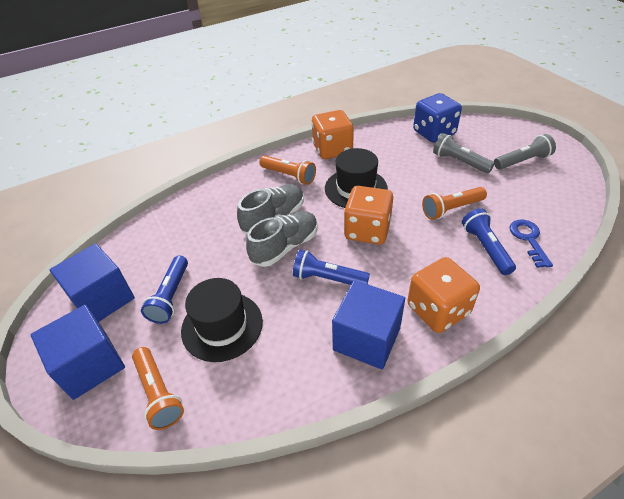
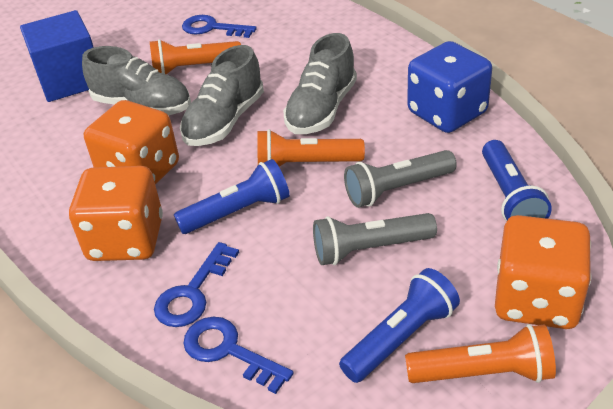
black hat: 2 -> 0
blue cube: 3 -> 1
blue key: 1 -> 3
grey shoe: 2 -> 3

